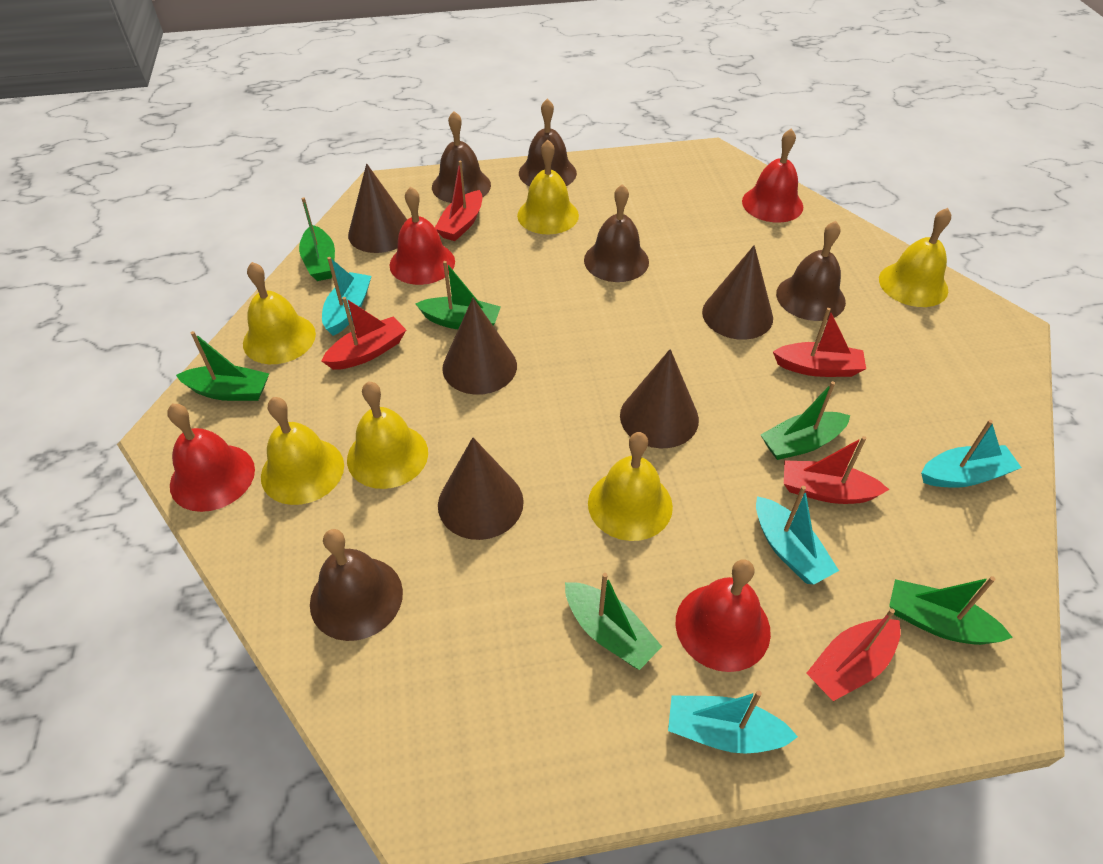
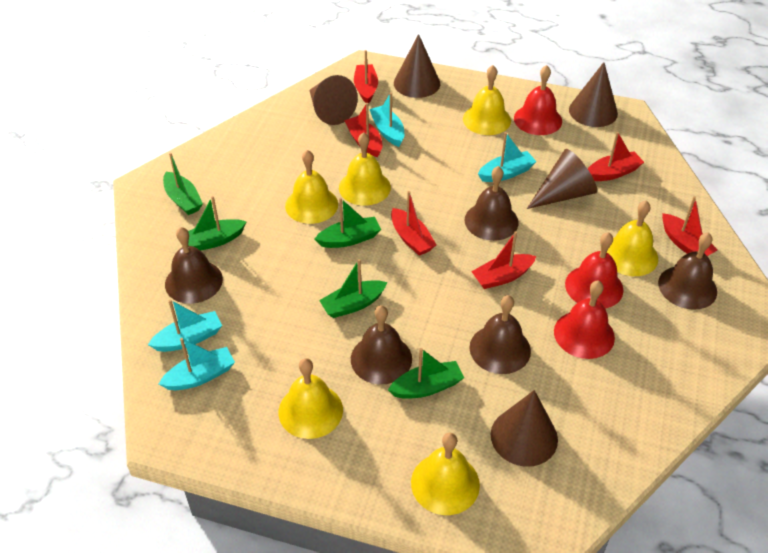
green boat: 6 -> 5
red bell: 4 -> 3
red boat: 5 -> 6

